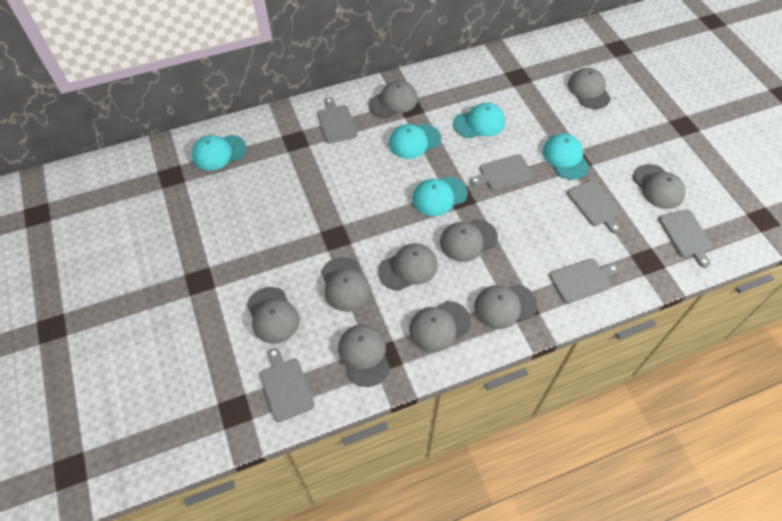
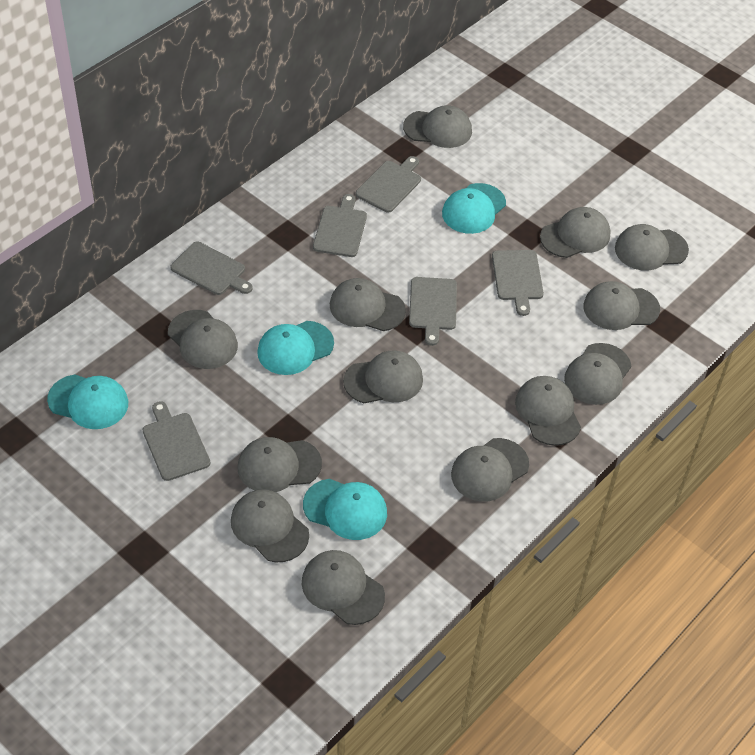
grey cap: 10 -> 13
turquoise cap: 5 -> 4

